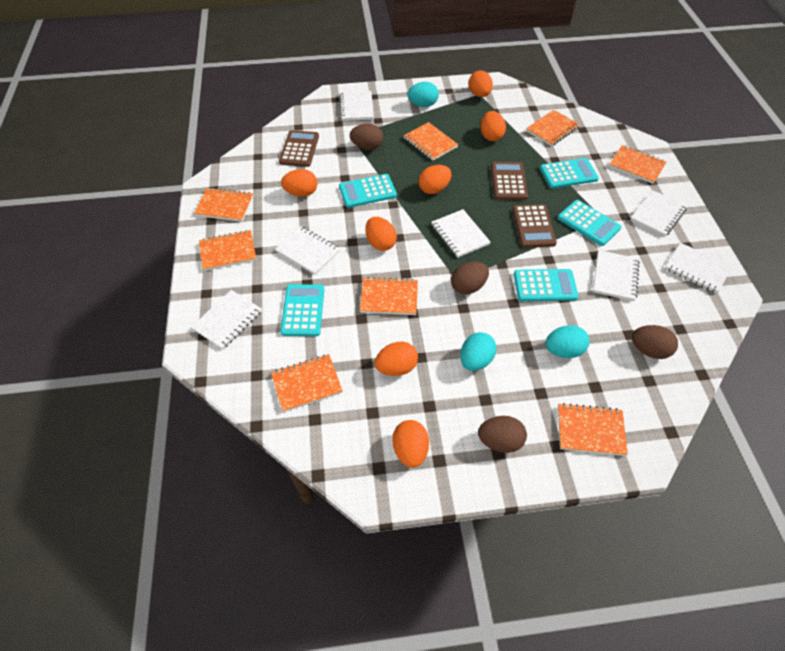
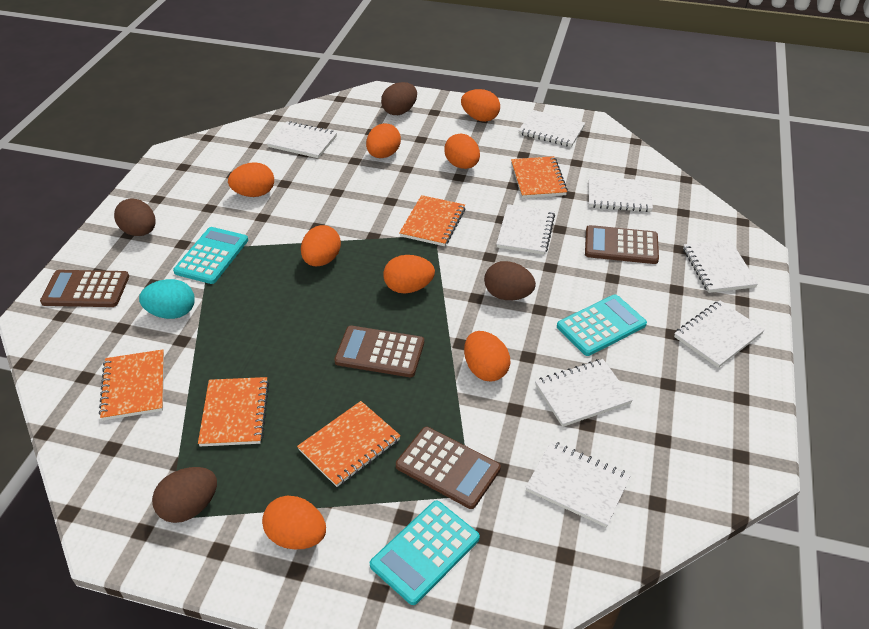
brown calculator: 3 -> 4
orange egg: 7 -> 8
orange notebook: 8 -> 5
turquoise calculator: 5 -> 3
turquoise egg: 3 -> 1
white notebook: 7 -> 8

